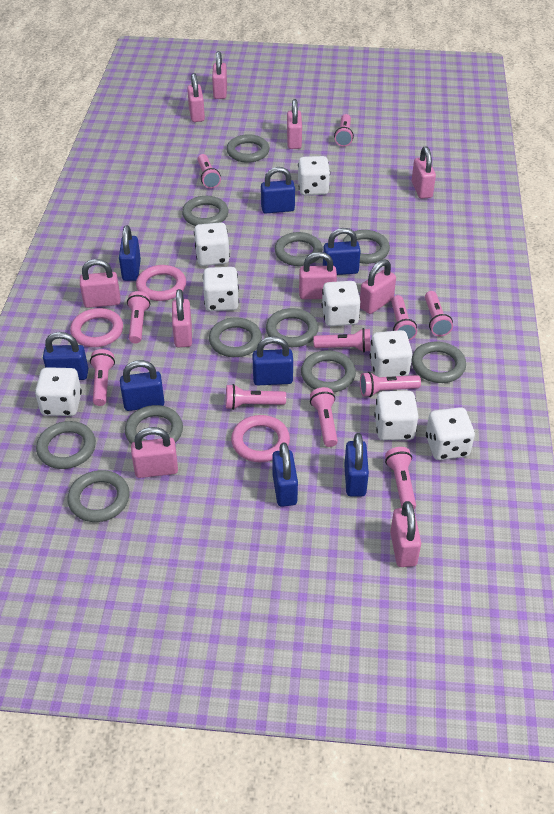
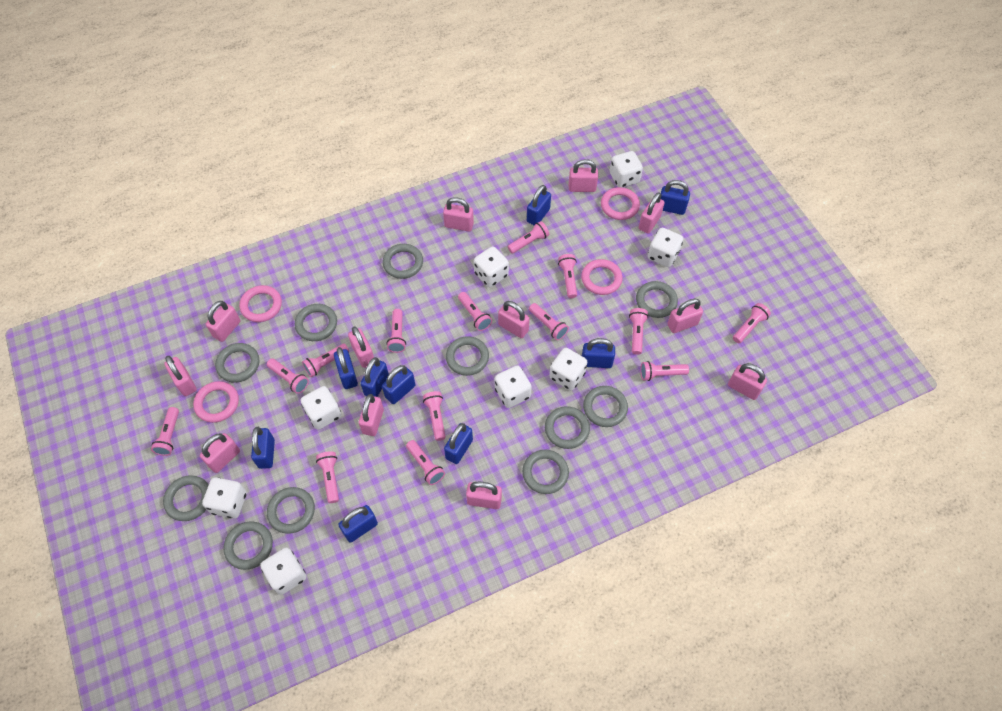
blue padlock: 8 -> 9
pink flashlight: 11 -> 14
pink padlock: 10 -> 12
pink ring: 3 -> 4

